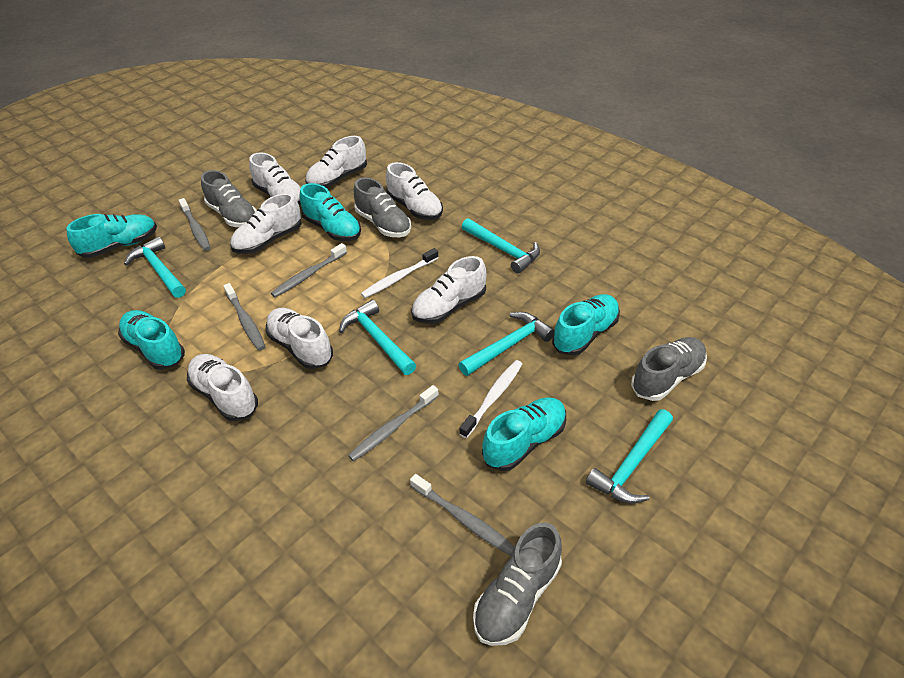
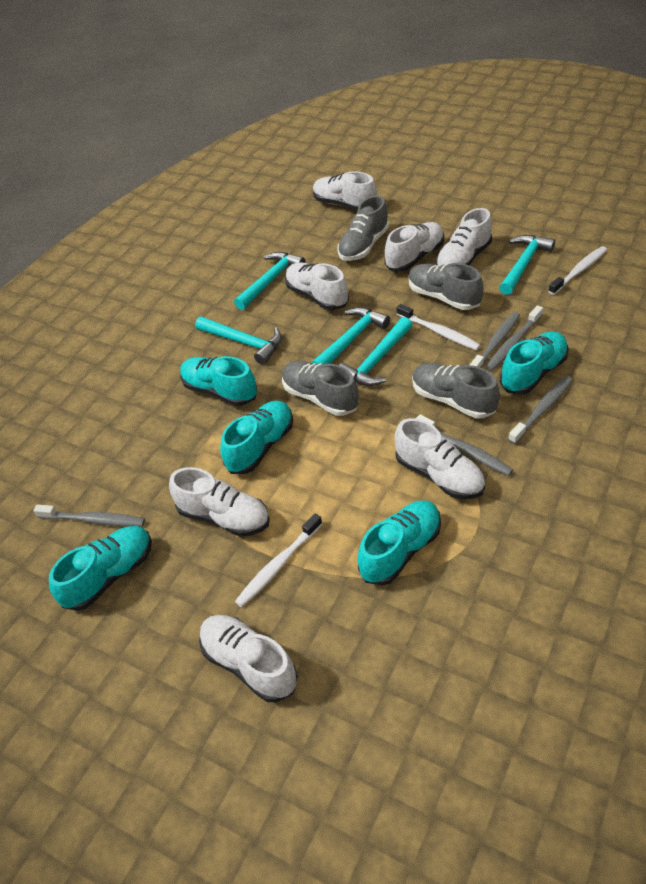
white toothbrush: 2 -> 3

